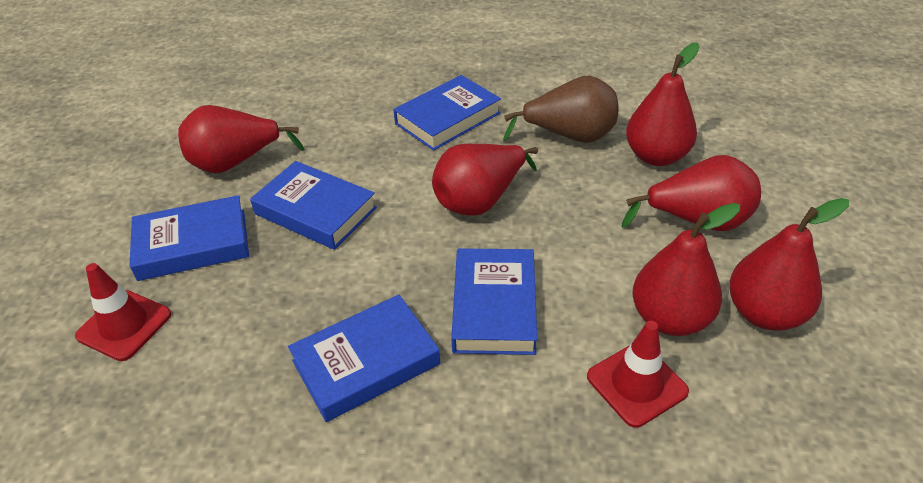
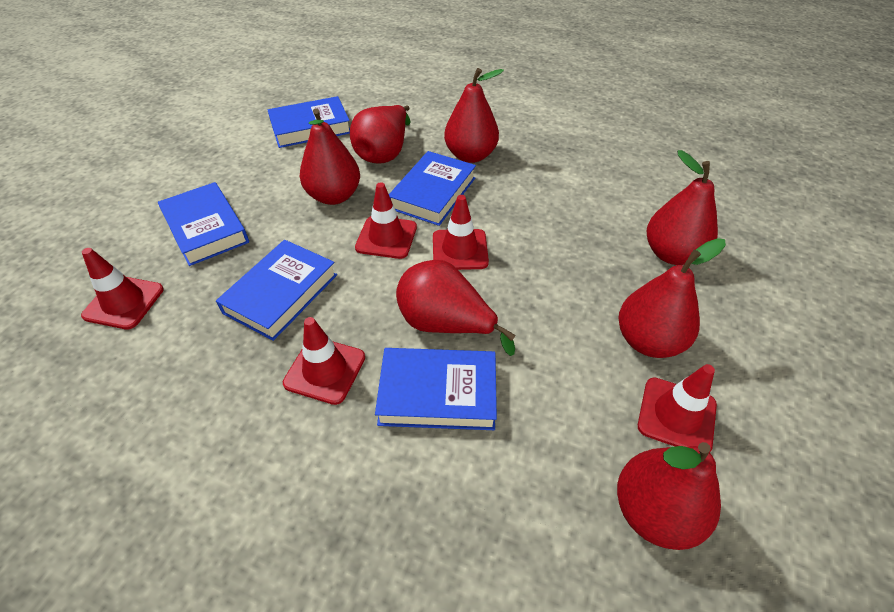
brown pear: 1 -> 0
red pear: 6 -> 7
red traffic cone: 2 -> 5

